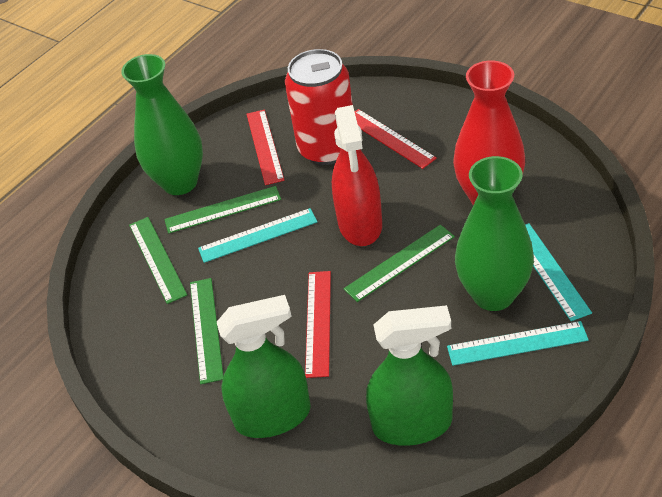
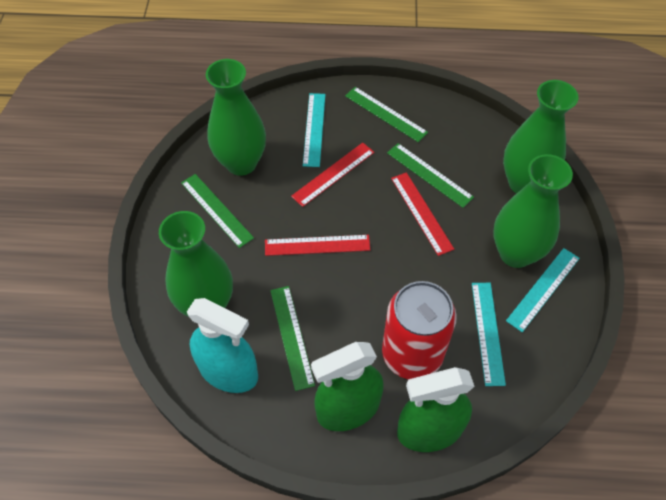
green vase: 2 -> 4
red spray bottle: 1 -> 0
red vase: 1 -> 0
turquoise spray bottle: 0 -> 1

